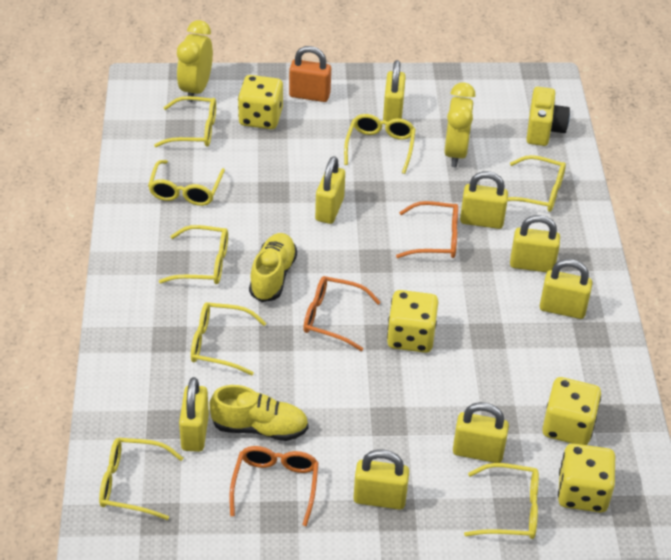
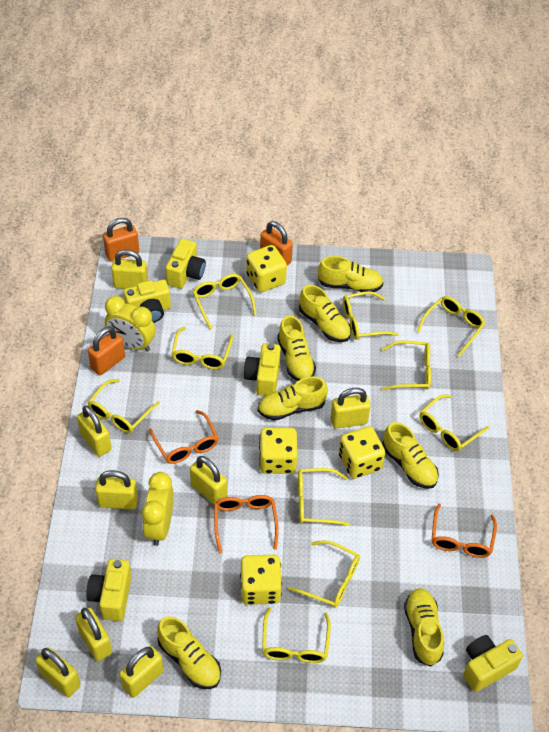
orange padlock: 1 -> 3
yellow camera: 1 -> 5
yellow glasses: 8 -> 10
yellow shoe: 2 -> 7

